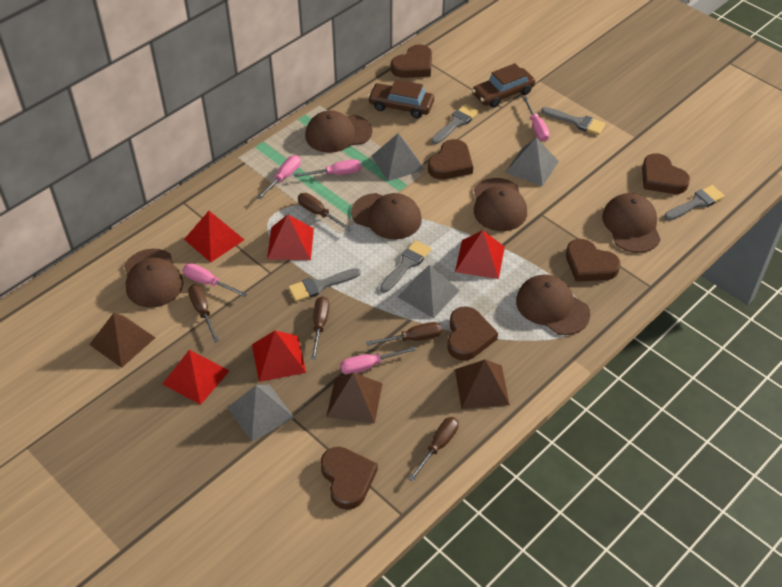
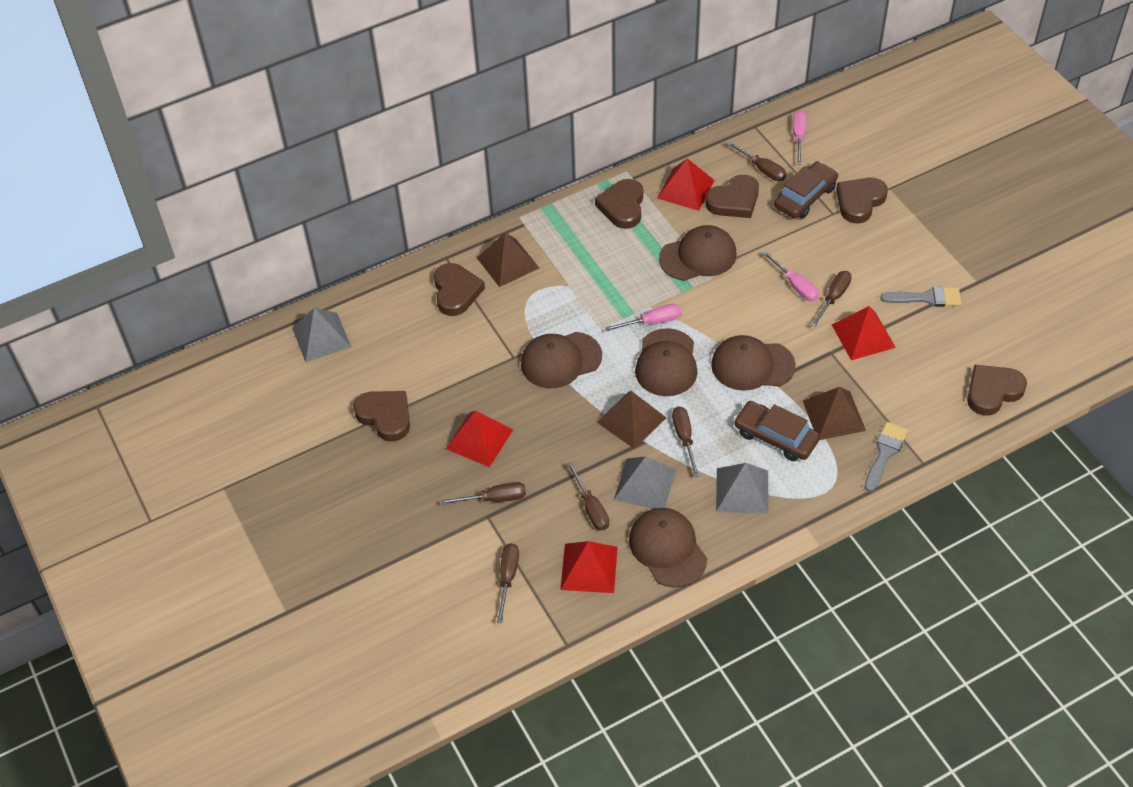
brown cap: 6 -> 5
brown screwdriver: 5 -> 6
grey brush: 5 -> 2
grey pyramid: 4 -> 3
pink screwdriver: 5 -> 3
red pyramid: 5 -> 4

